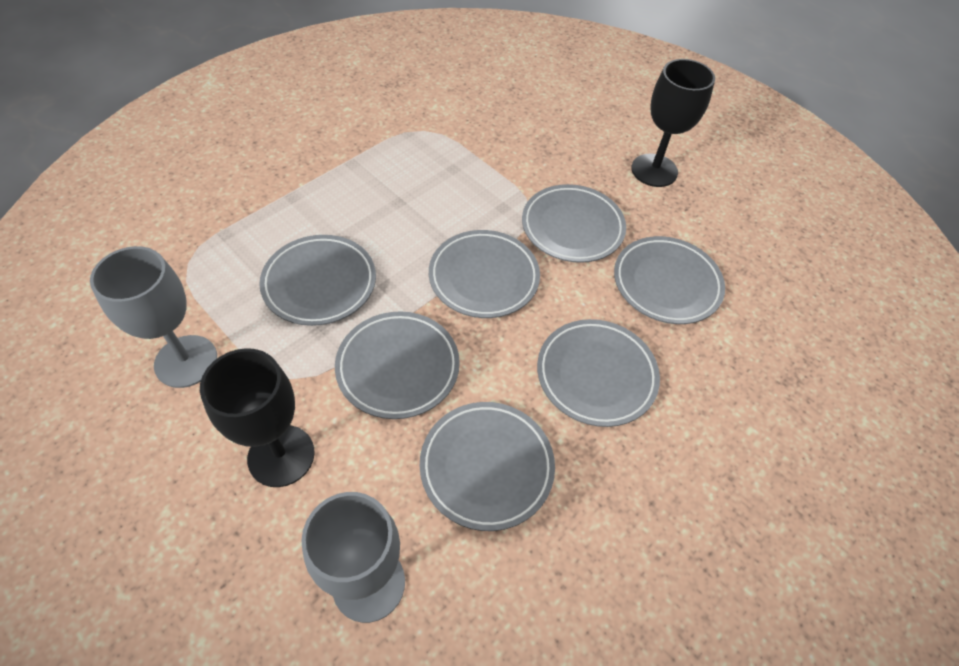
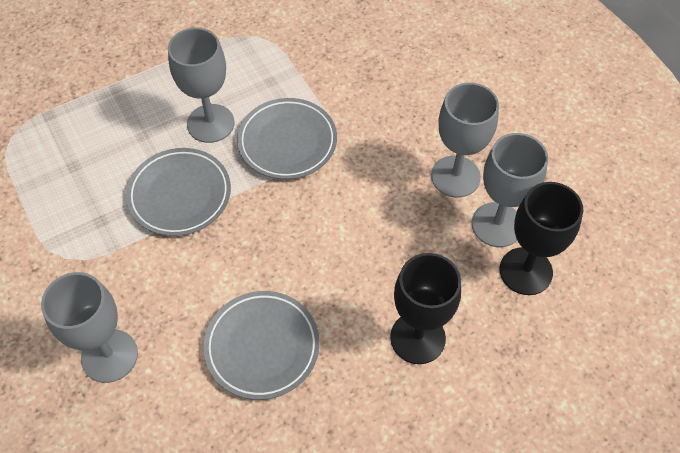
grey goblet: 2 -> 4
grey plate: 7 -> 3

